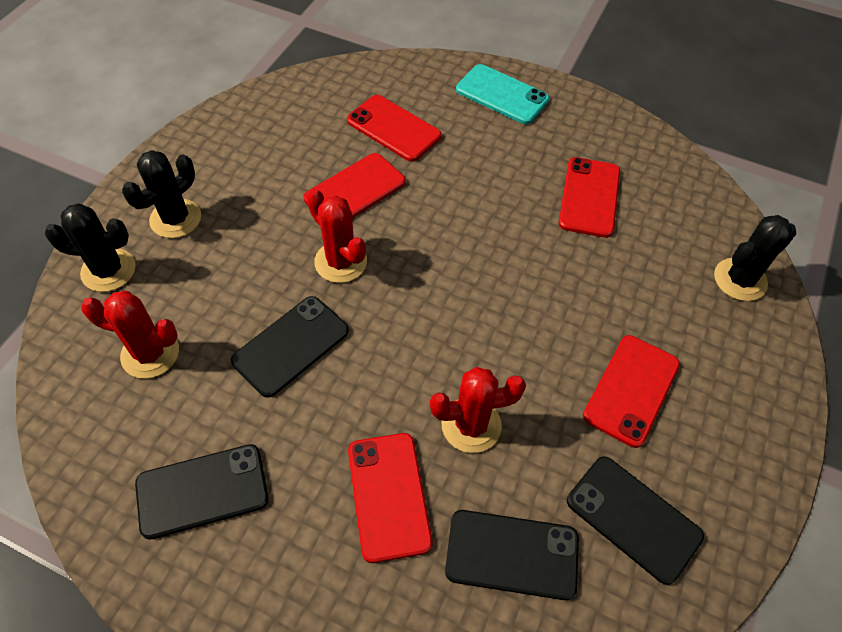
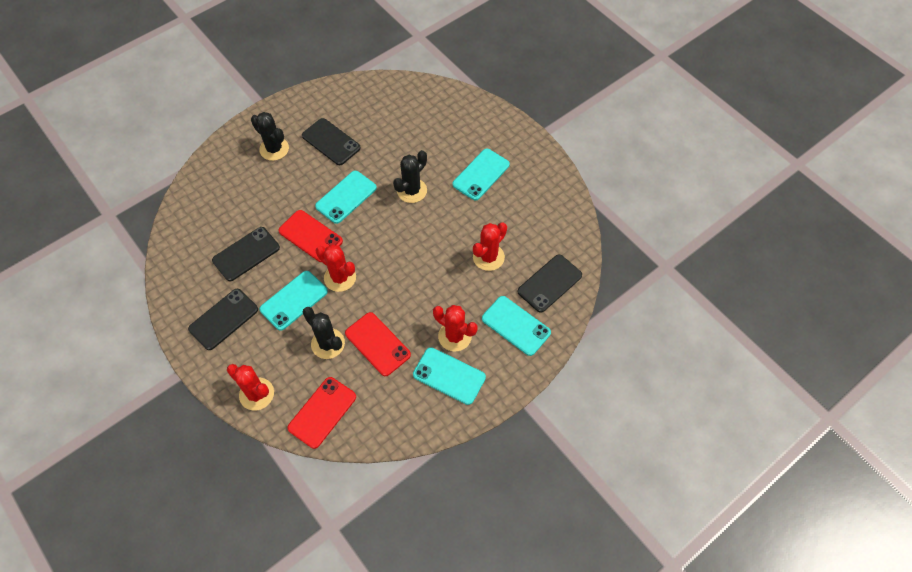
red cactus: 3 -> 4
red phone: 5 -> 3
turquoise phone: 1 -> 5

